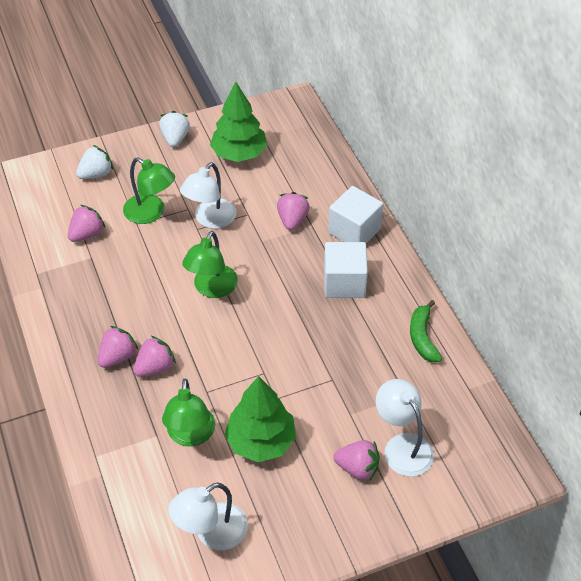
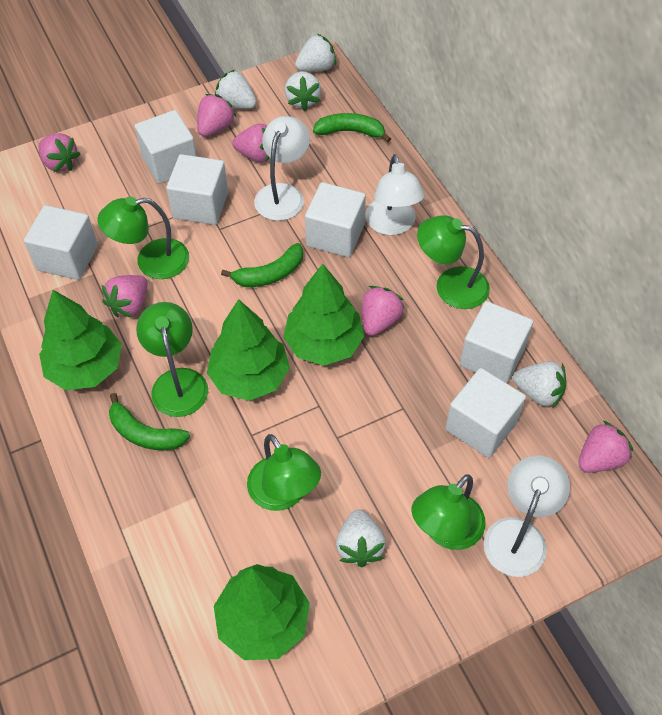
green banana: 1 -> 3
green lamp: 3 -> 5
green tree: 2 -> 4
pink strawberry: 5 -> 6
white cube: 2 -> 6
white strawberry: 2 -> 5

